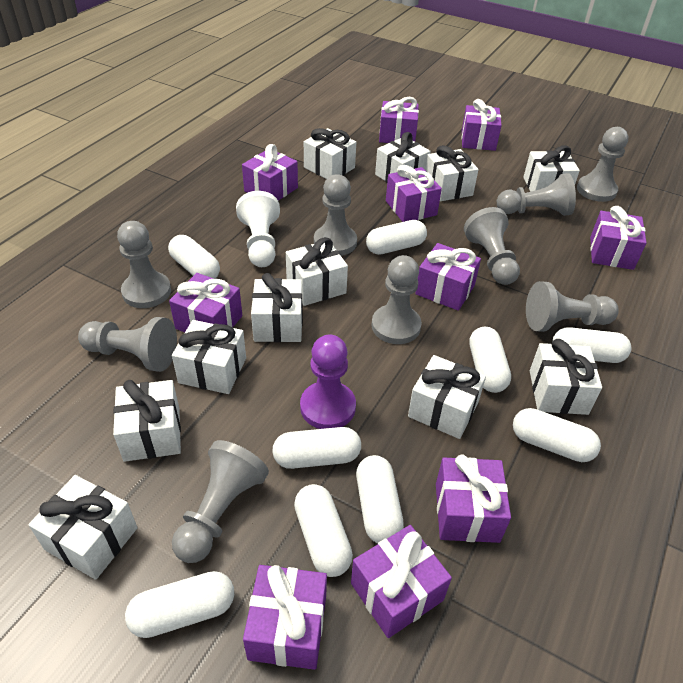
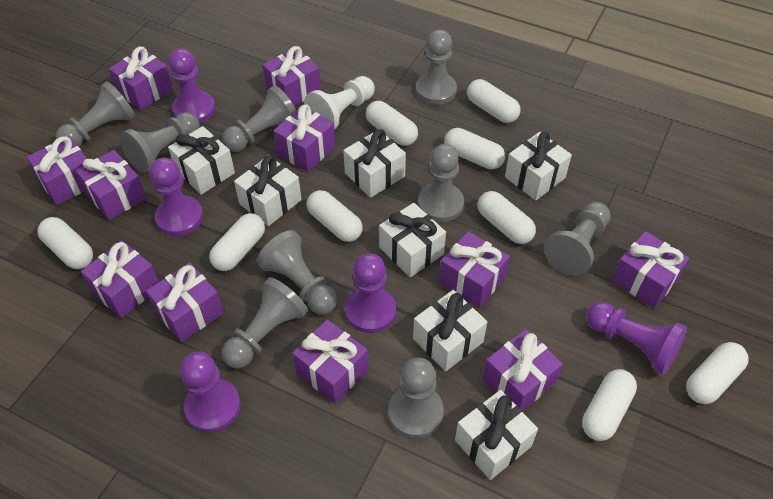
purple gift: 10 -> 11
purple pawn: 1 -> 5
white gift: 11 -> 7

